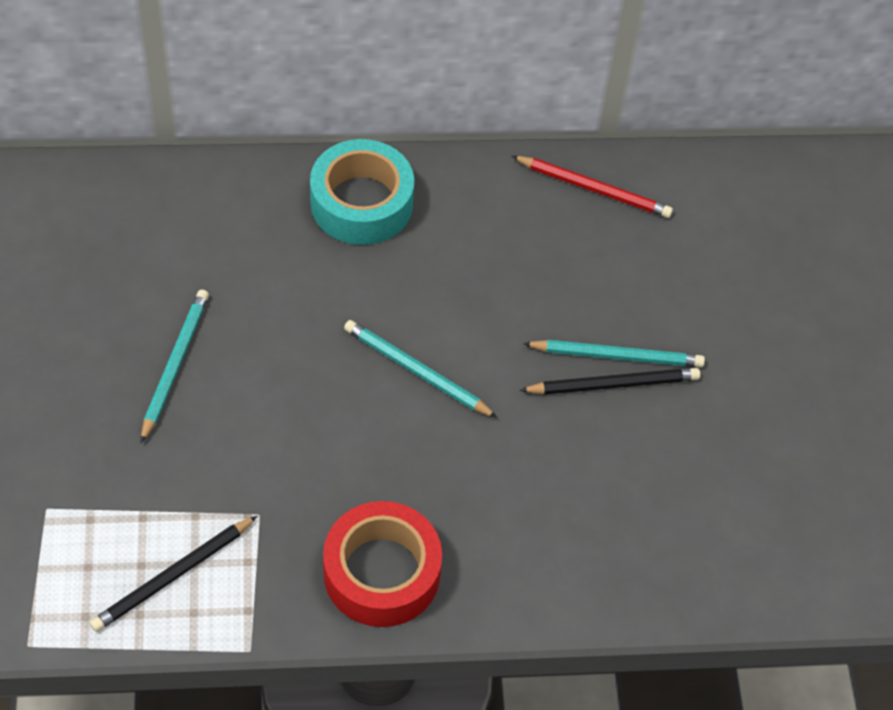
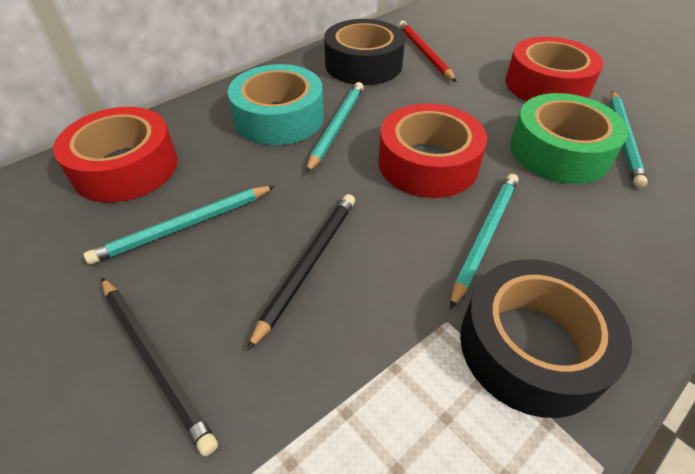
black tape: 0 -> 2
green tape: 0 -> 1
red tape: 1 -> 3
turquoise pencil: 3 -> 4

